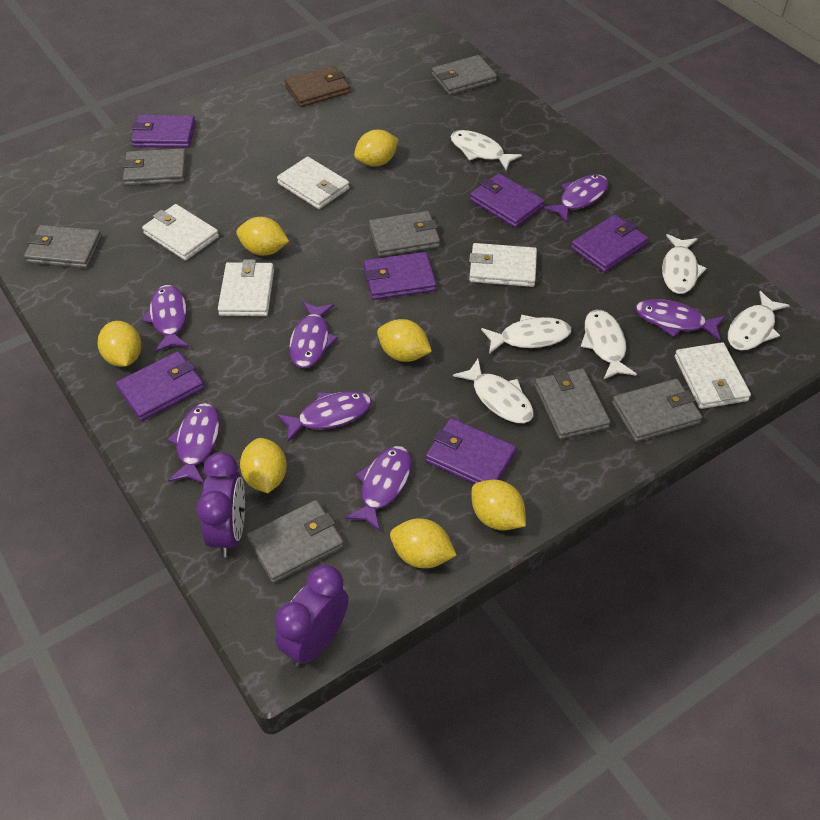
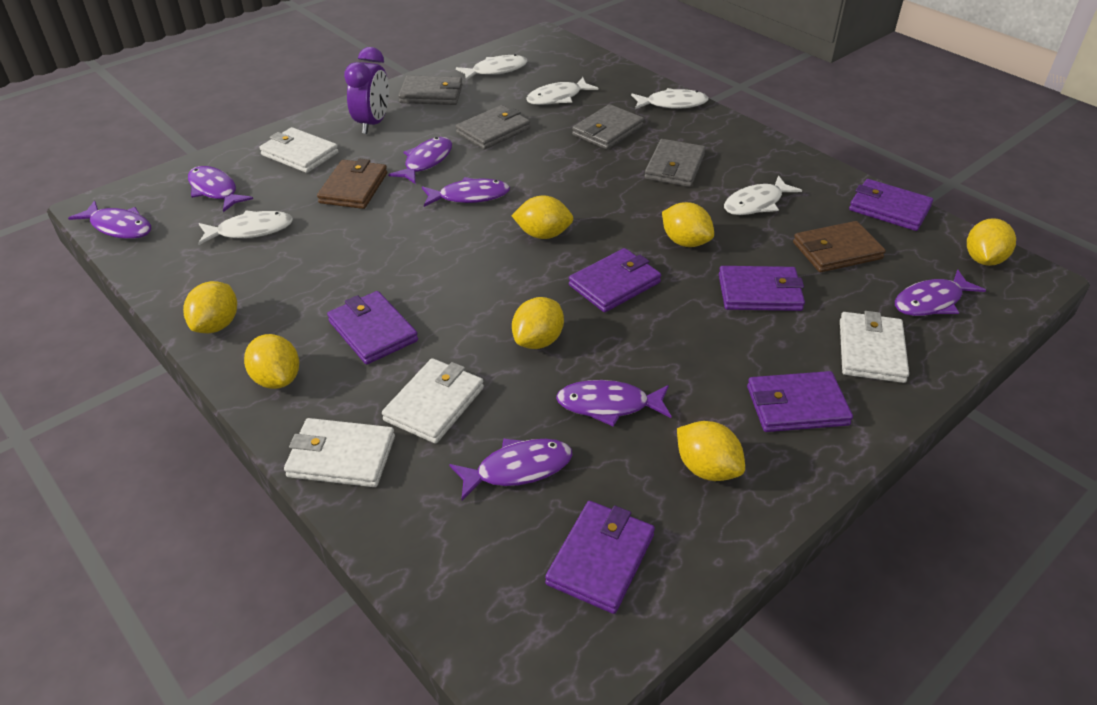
brown wallet: 1 -> 2
grey wallet: 7 -> 4
purple clock: 2 -> 1
white fish: 6 -> 5
white wallet: 5 -> 4

